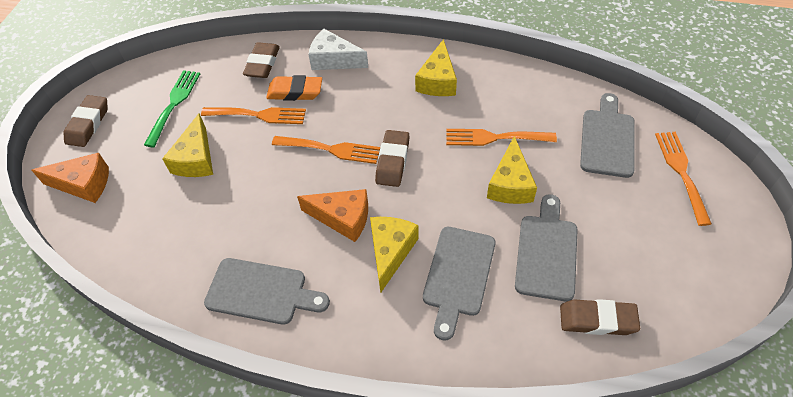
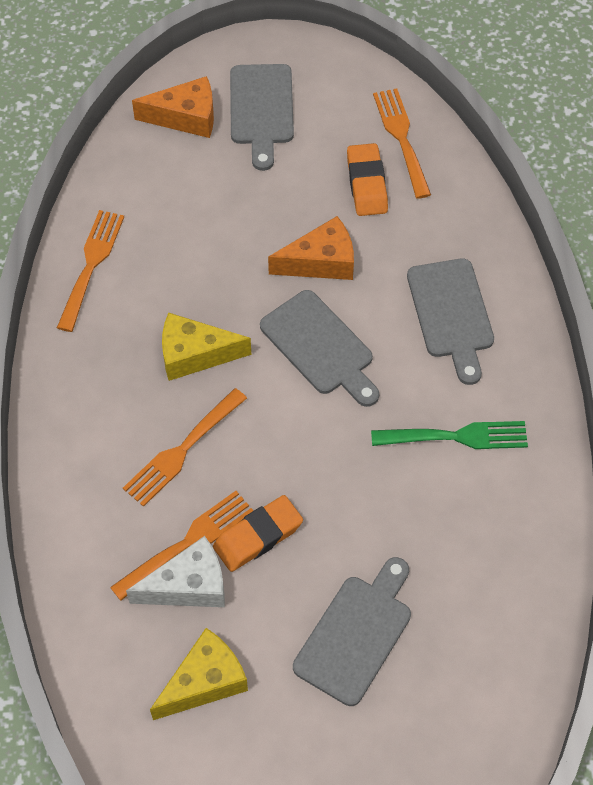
brown eraser: 4 -> 0
orange eraser: 1 -> 2
yellow cheese: 4 -> 2

